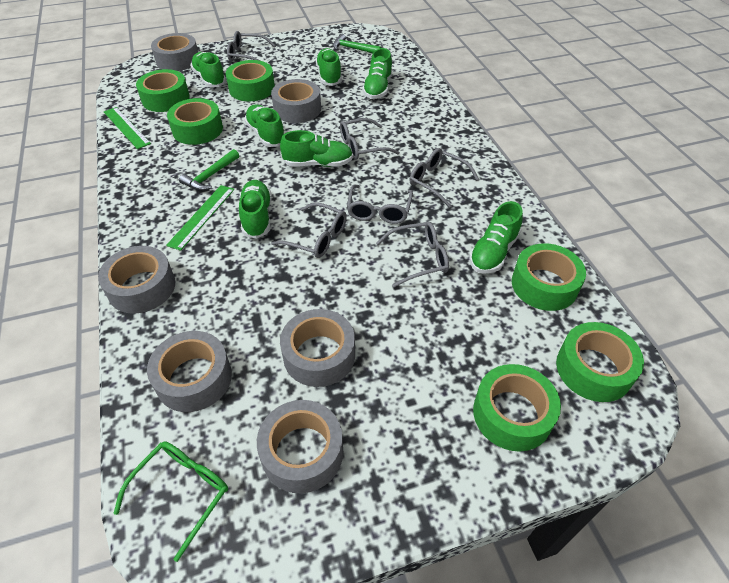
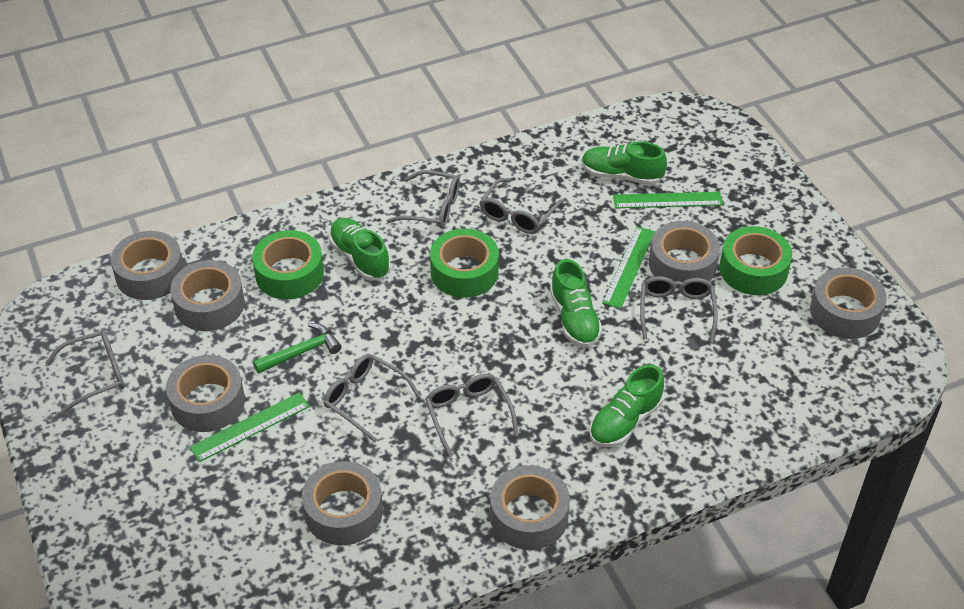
green glasses: 1 -> 0
green hammer: 2 -> 1
green ruler: 2 -> 3
green shoe: 7 -> 4
green tape: 6 -> 3
grey tape: 6 -> 7

